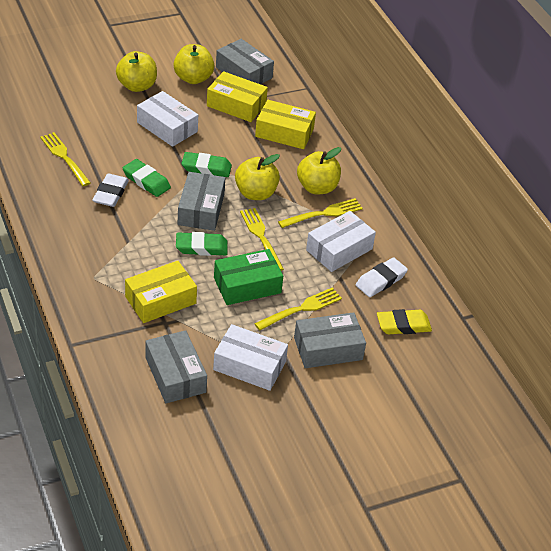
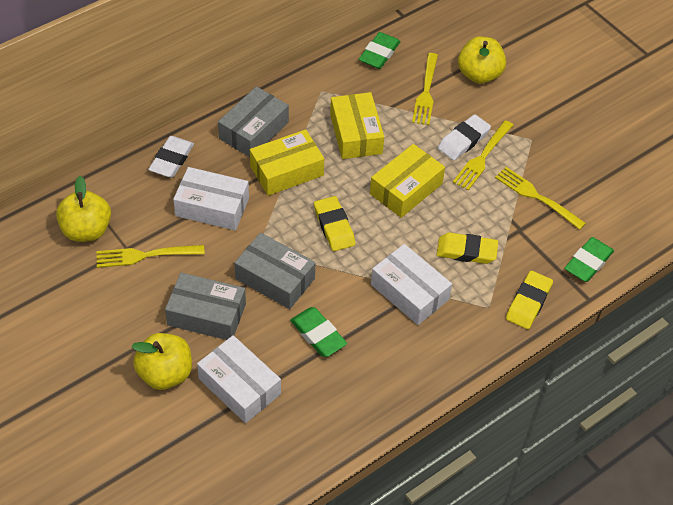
green box: 1 -> 0
grey box: 4 -> 3
yellow apple: 4 -> 3
yellow eraser: 1 -> 3

